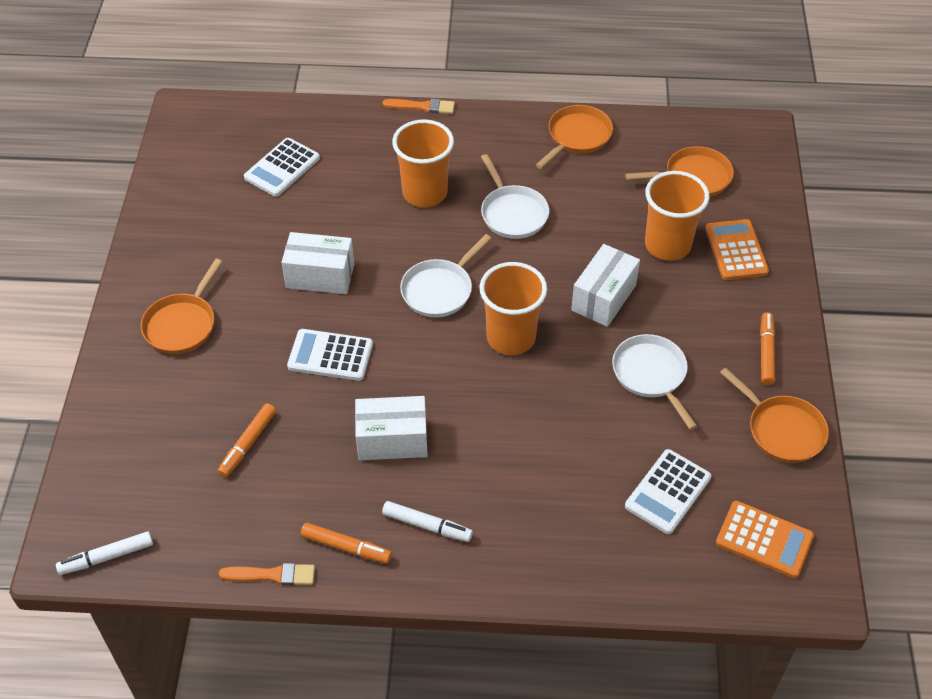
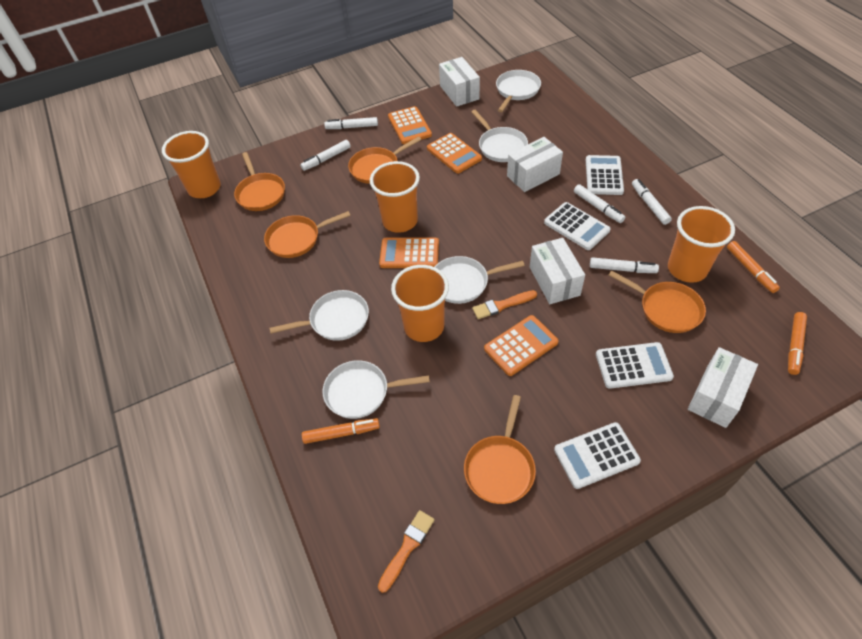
orange calculator: 2 -> 4
orange cup: 3 -> 4
orange pan: 4 -> 5
white box: 3 -> 4
white calculator: 3 -> 4
white marker: 2 -> 5
white pan: 3 -> 5

